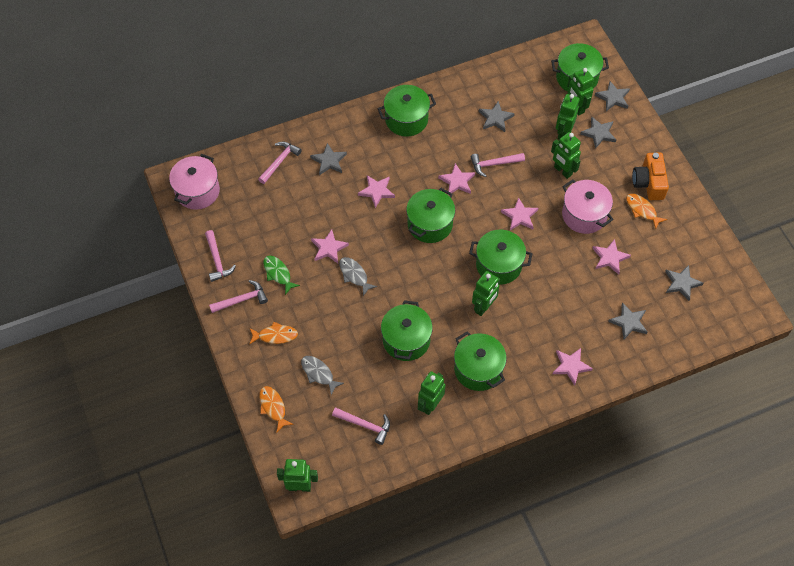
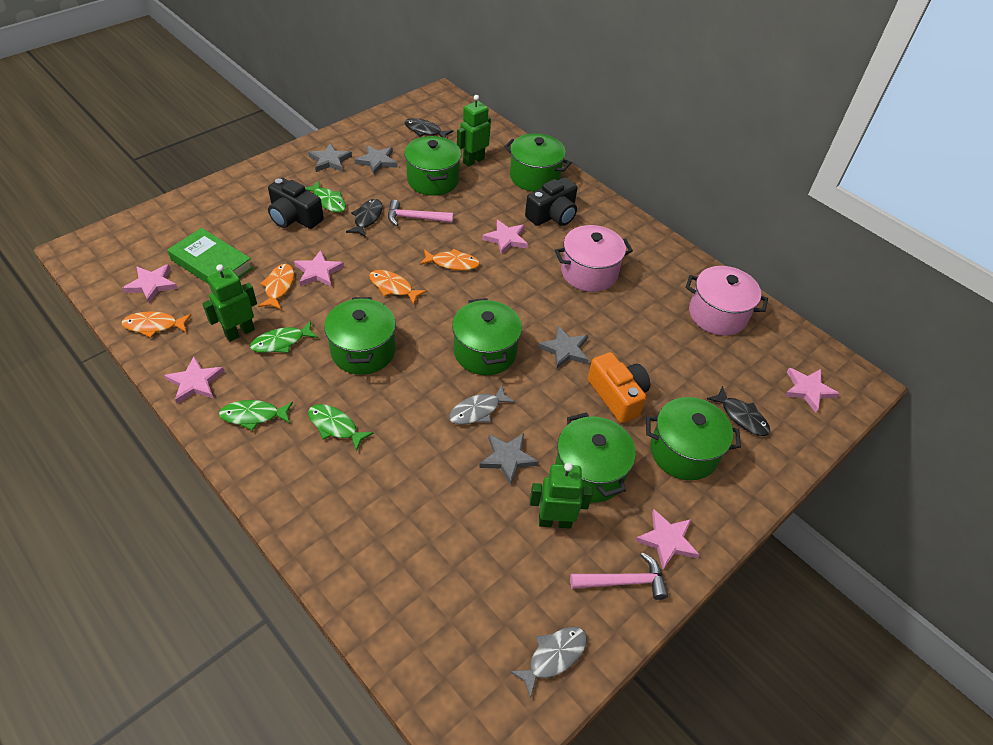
black camera: 0 -> 2
black fish: 0 -> 3
green book: 0 -> 1
green fish: 1 -> 4
green robot: 6 -> 3
grey star: 6 -> 4
orange fish: 3 -> 4
pink hammer: 5 -> 2

